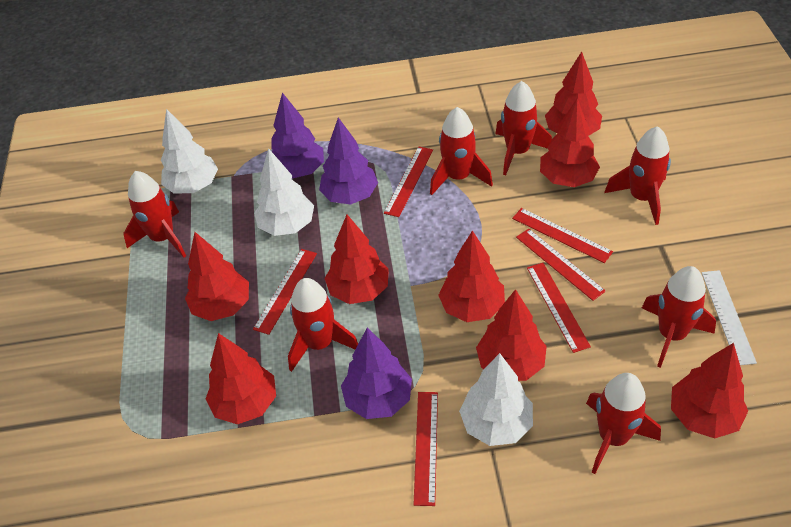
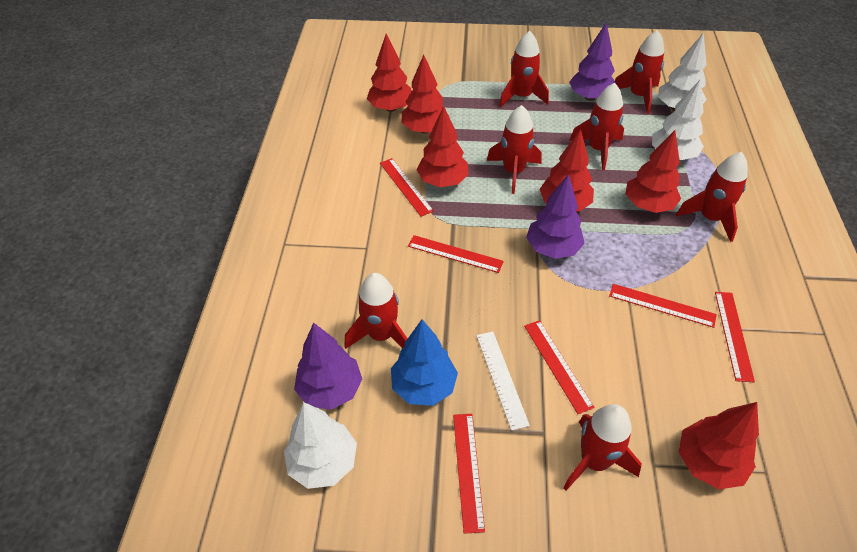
blue tree: 0 -> 1
red tree: 8 -> 6

